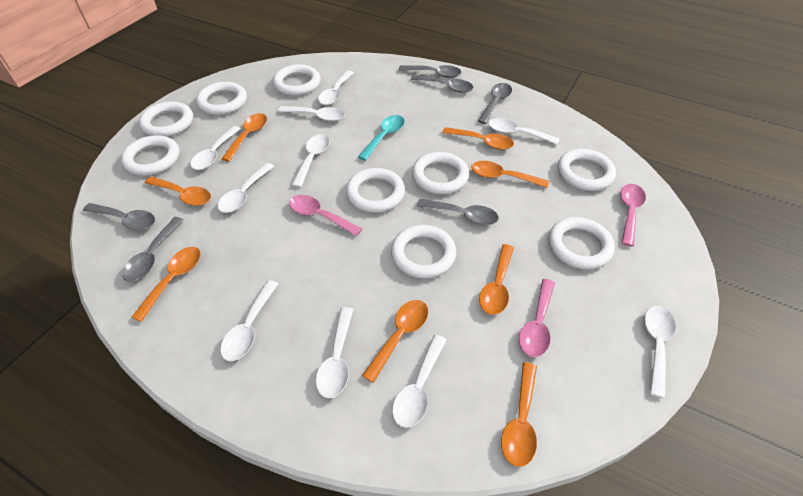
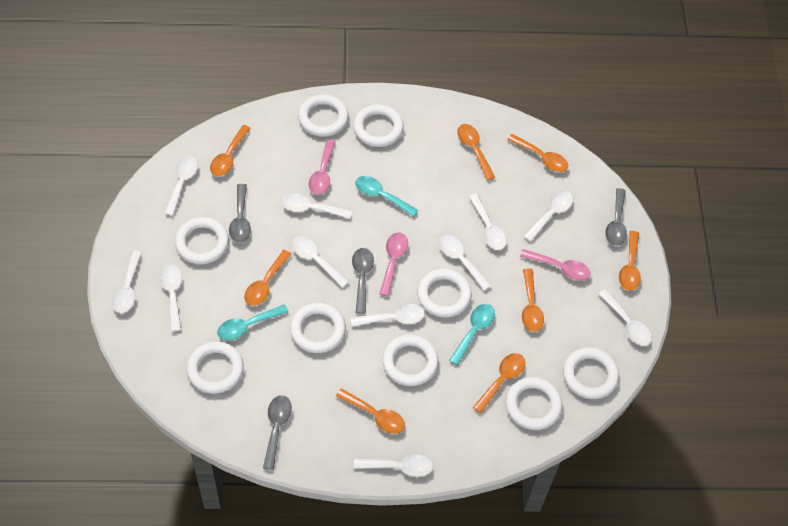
grey spoon: 6 -> 4
turquoise spoon: 1 -> 3
white spoon: 10 -> 11

